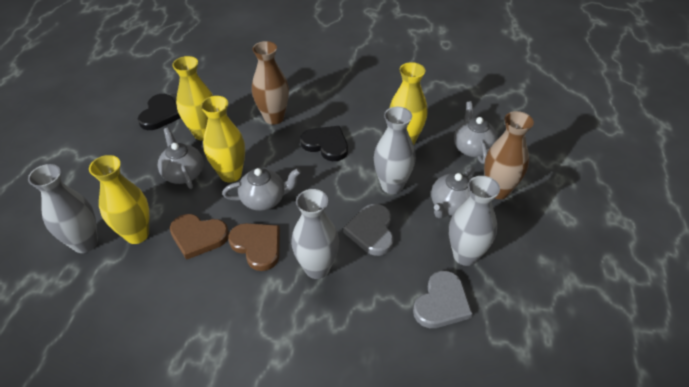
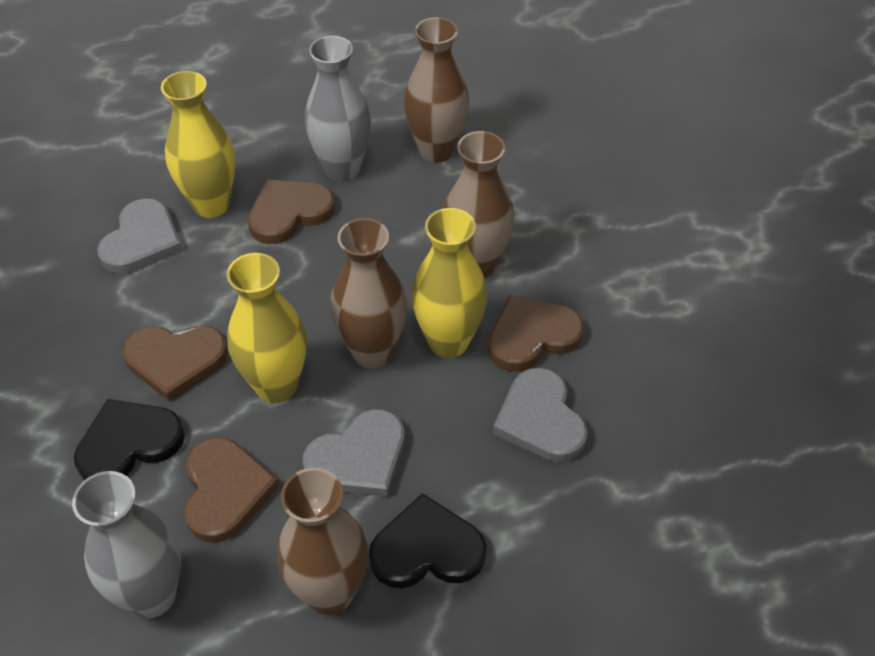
brown heart: 2 -> 4
brown vase: 2 -> 4
grey heart: 2 -> 3
grey teapot: 4 -> 0
grey vase: 4 -> 2
yellow vase: 4 -> 3

